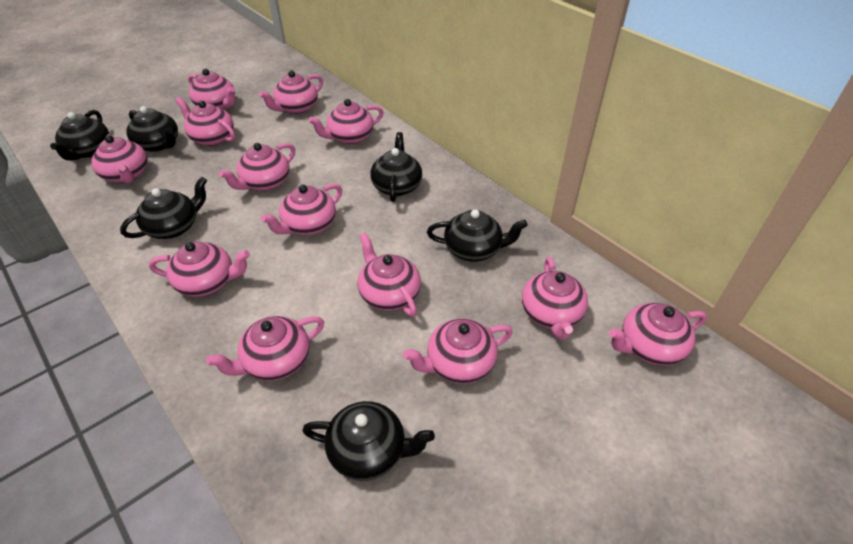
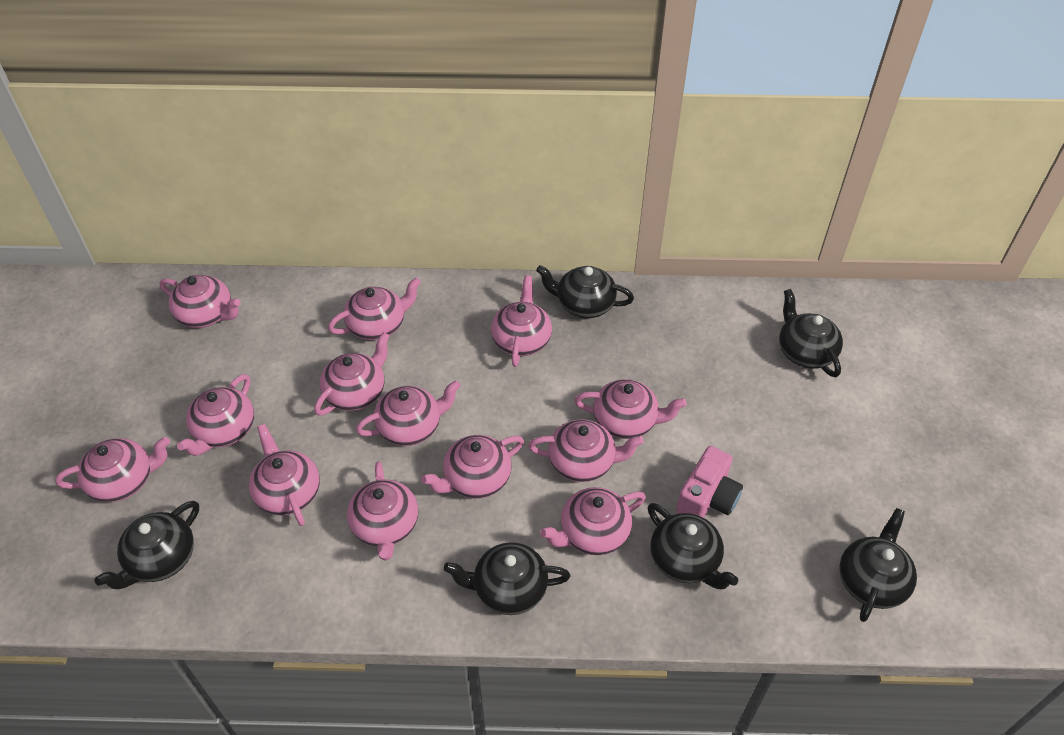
pink camera: 0 -> 1

